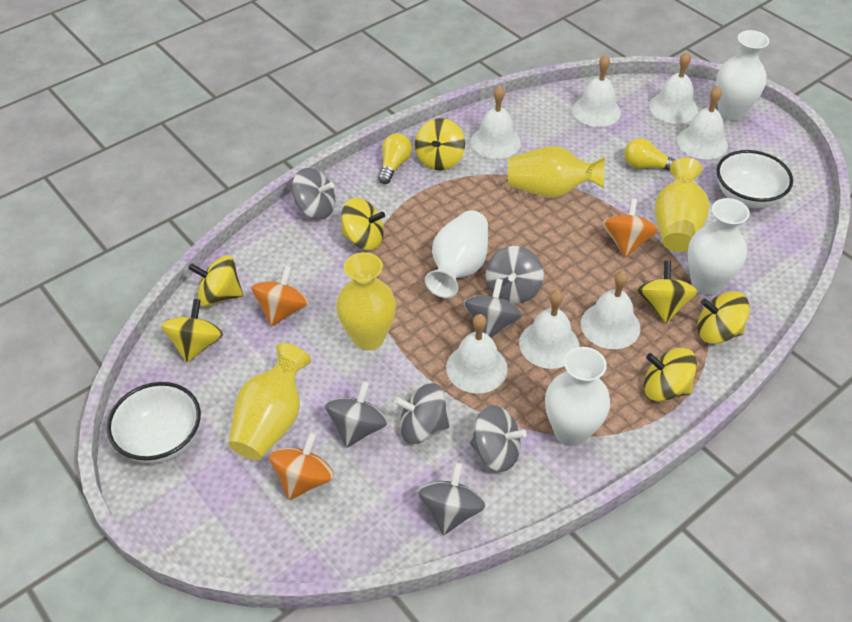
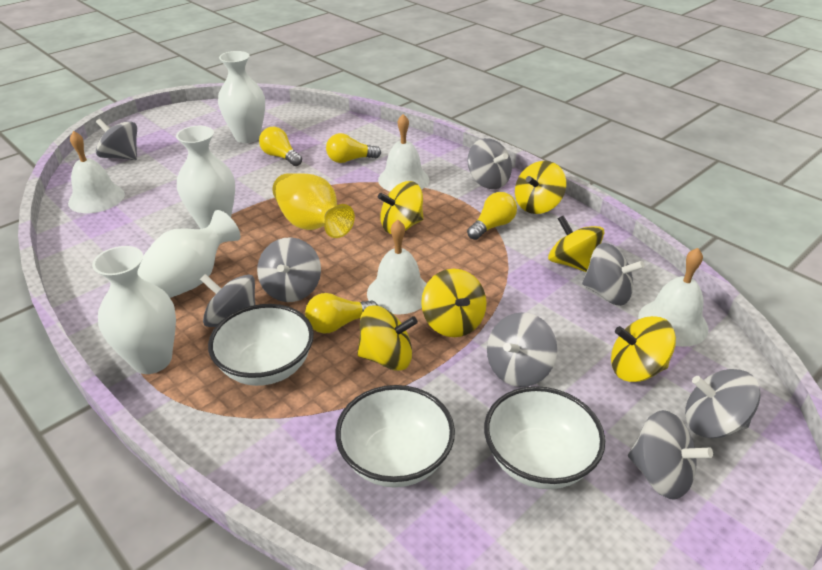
grey spinning top: 7 -> 8
orange spinning top: 3 -> 0
white bell: 7 -> 4
white bowl: 2 -> 3
yellow light bulb: 2 -> 4
yellow spinning top: 7 -> 6
yellow vase: 4 -> 1

